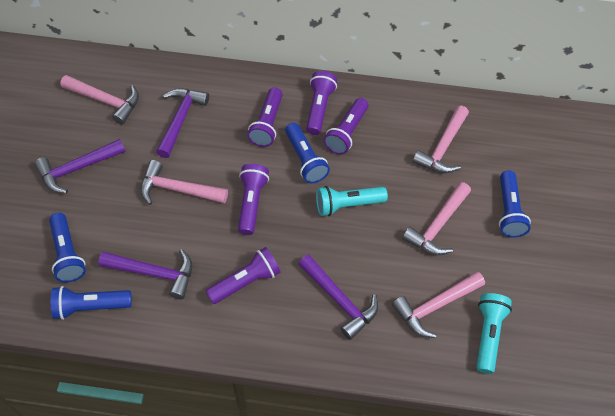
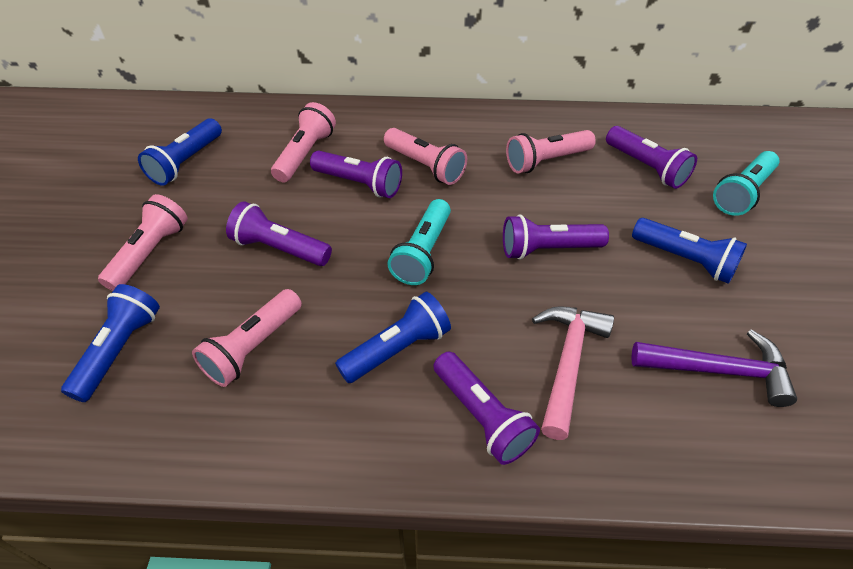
pink flashlight: 0 -> 5
pink hammer: 5 -> 1
purple hammer: 4 -> 1

